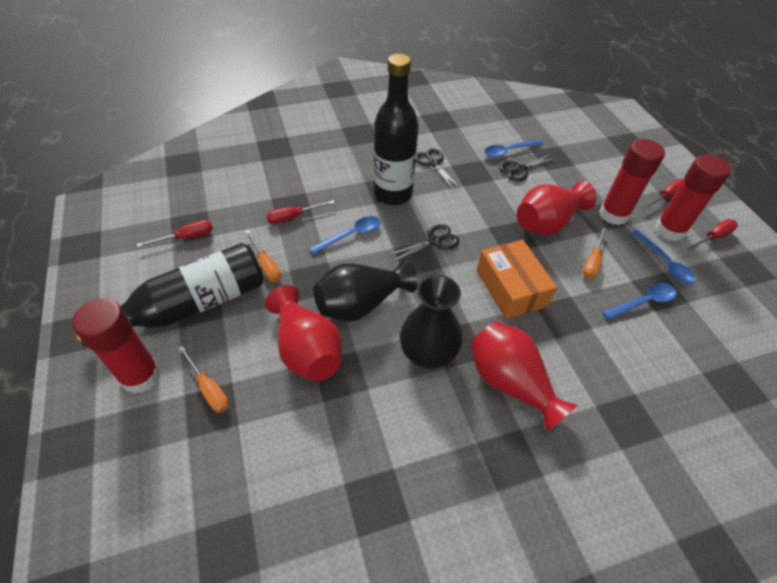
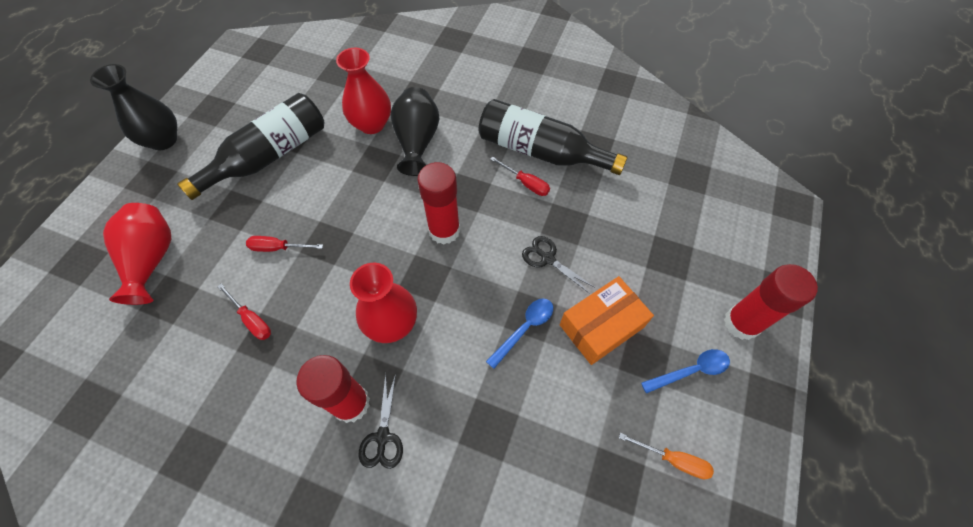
black scissors: 3 -> 2
blue spoon: 4 -> 2
orange screwdriver: 3 -> 1
red screwdriver: 4 -> 3

